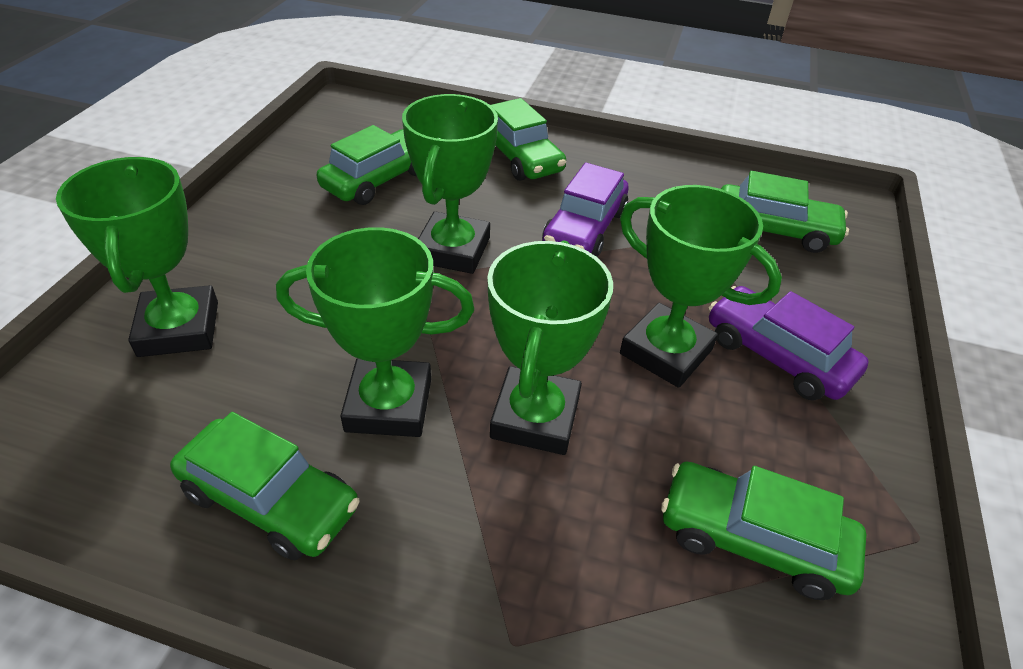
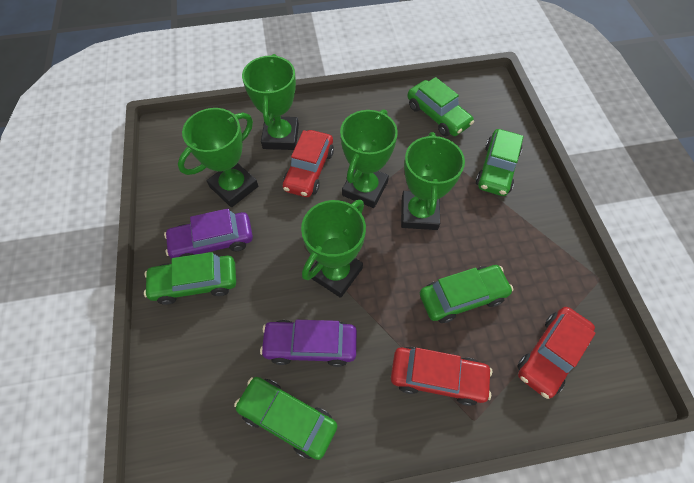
red car: 0 -> 3

